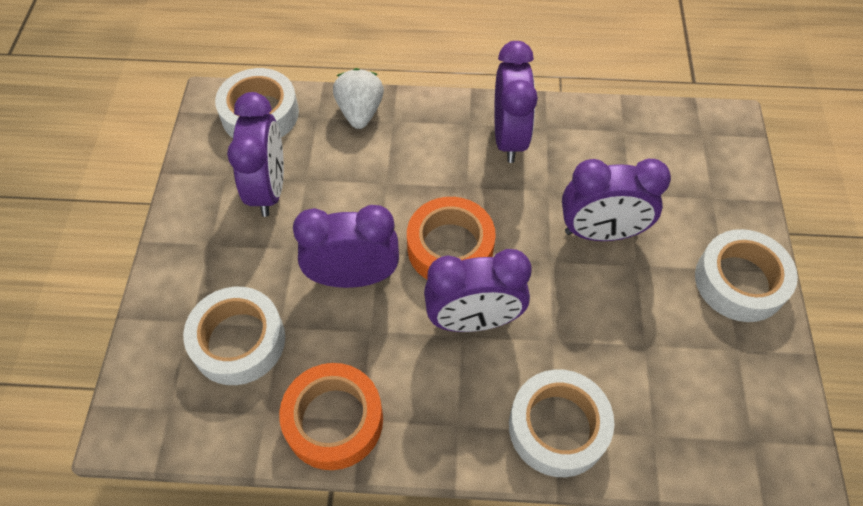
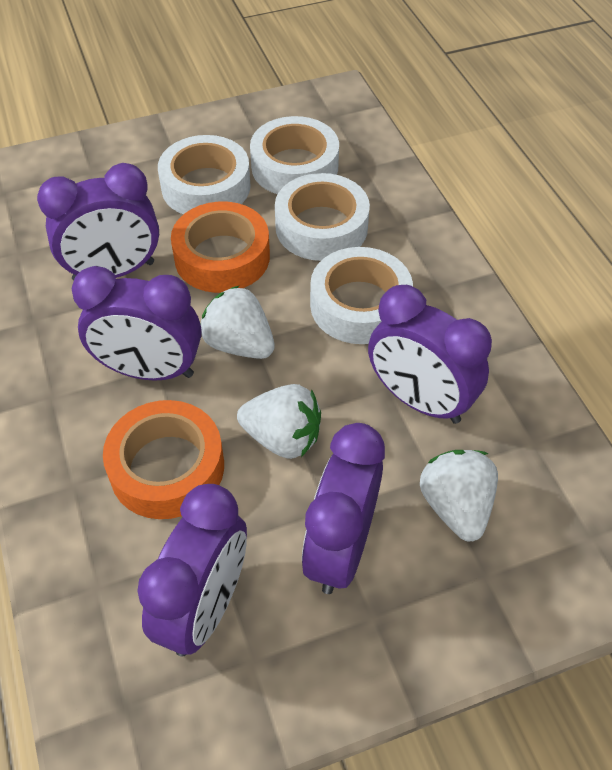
white strawberry: 1 -> 3

